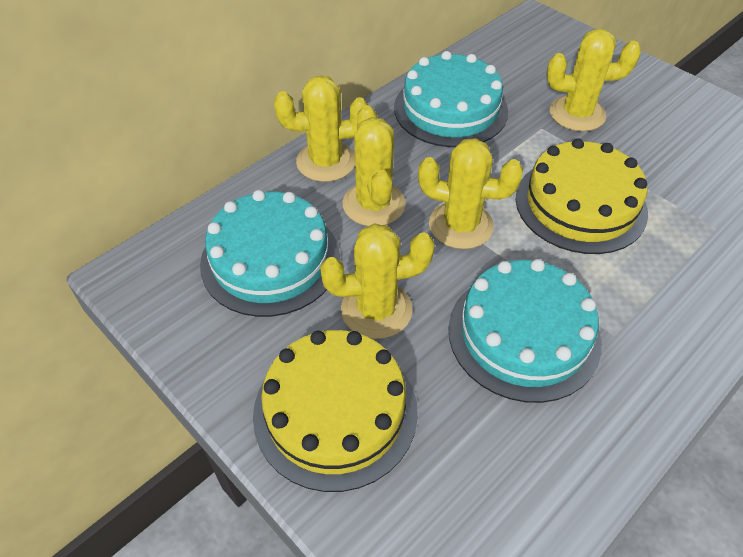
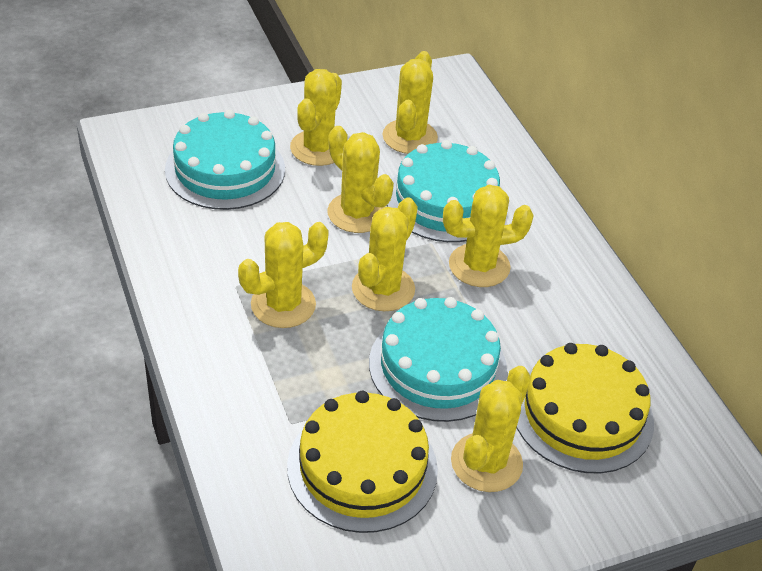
yellow cactus: 5 -> 7

